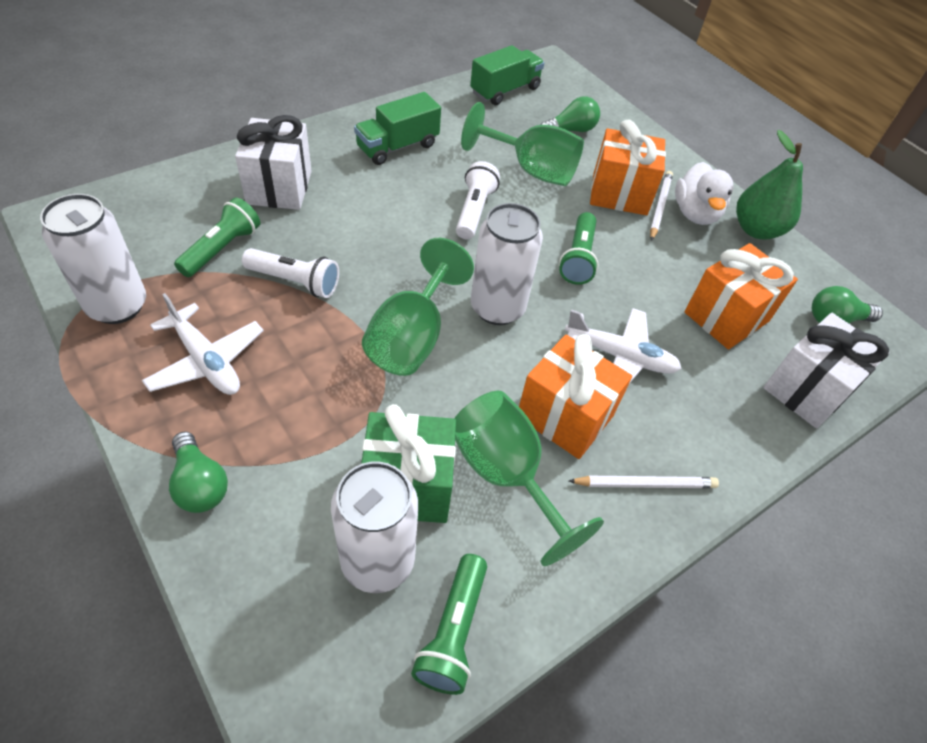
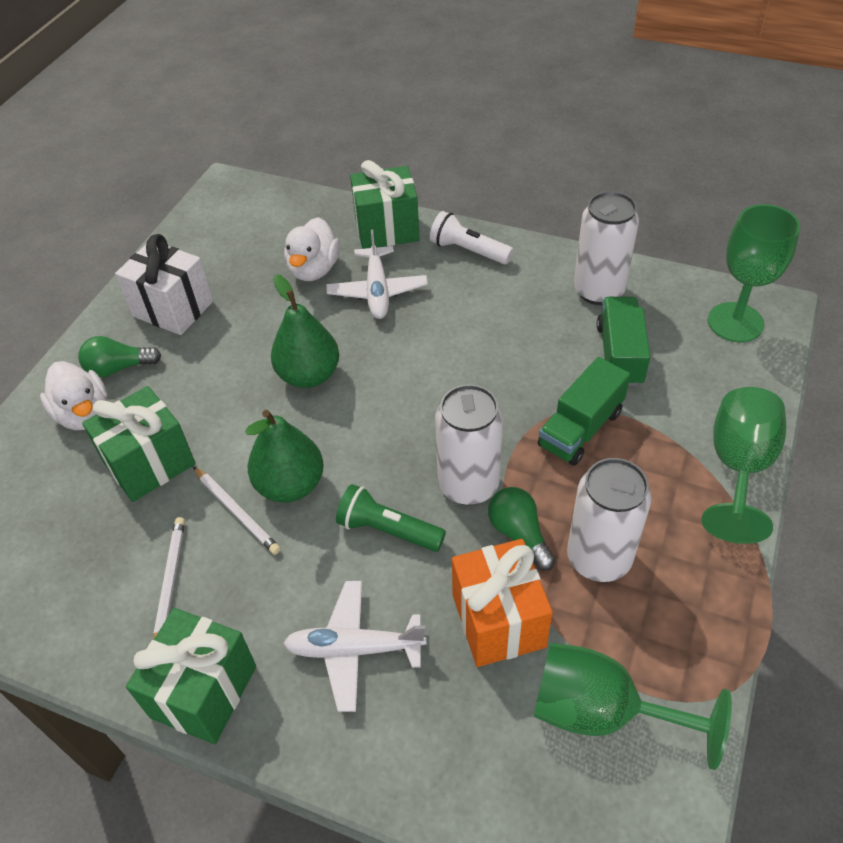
green flashlight: 3 -> 1
green gift: 1 -> 3
green light bulb: 3 -> 2
green pear: 1 -> 2
orange gift: 3 -> 1
white duck: 1 -> 2
white flashlight: 2 -> 1
white gift: 2 -> 1

